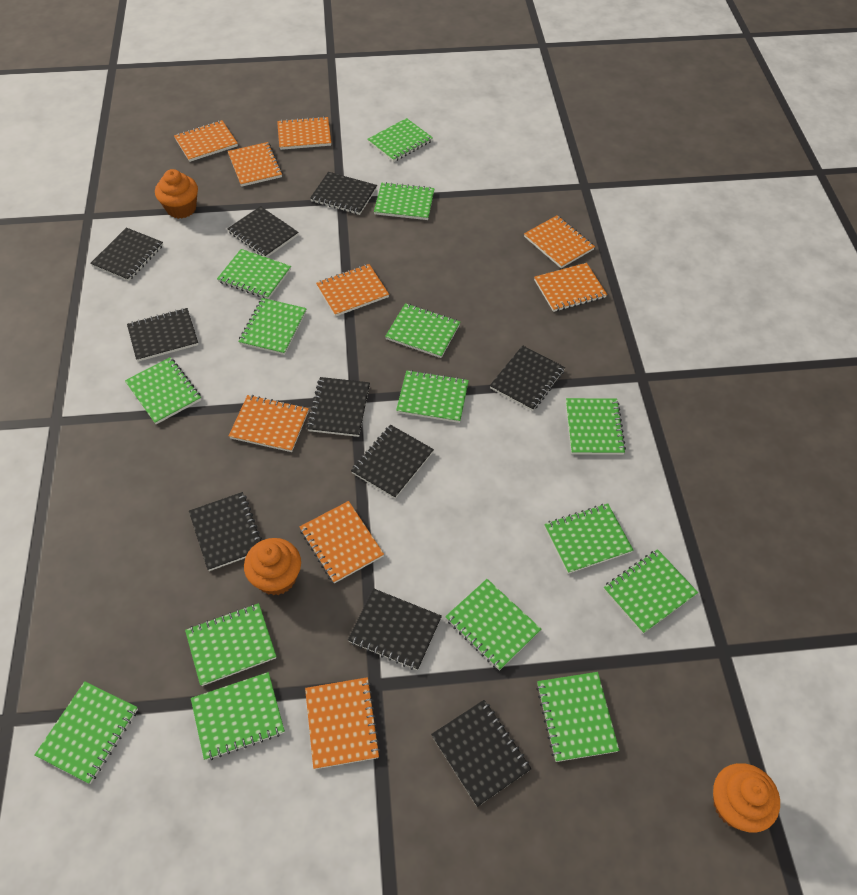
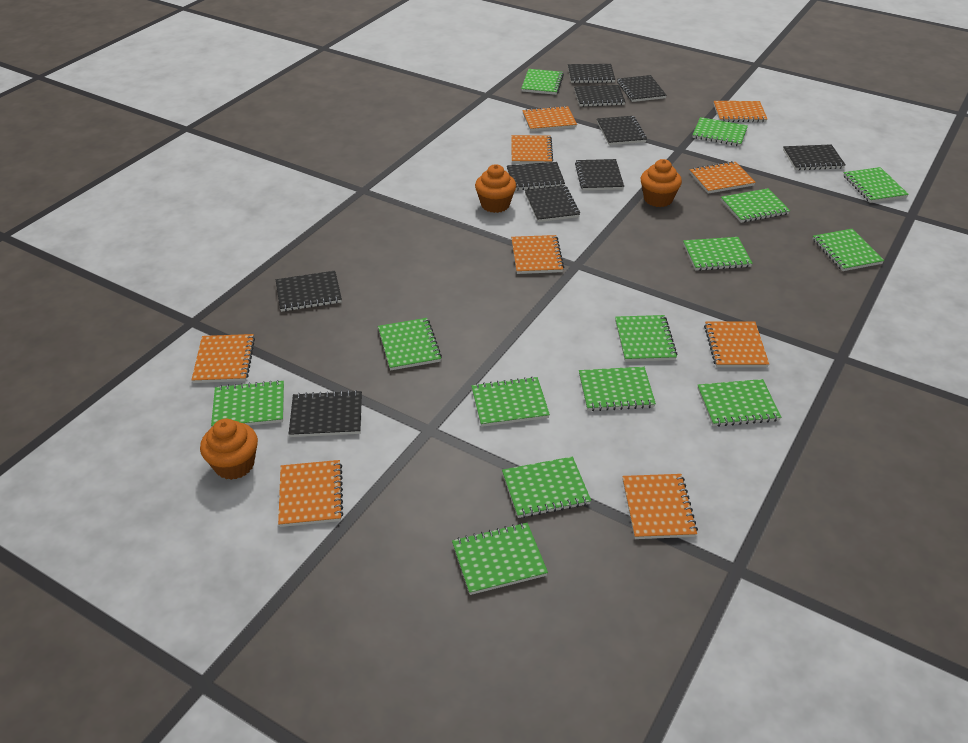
green notebook: 15 -> 14

